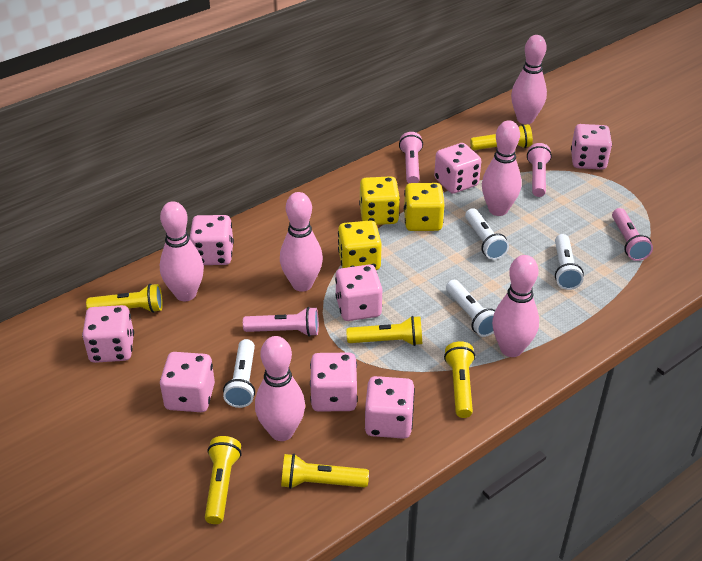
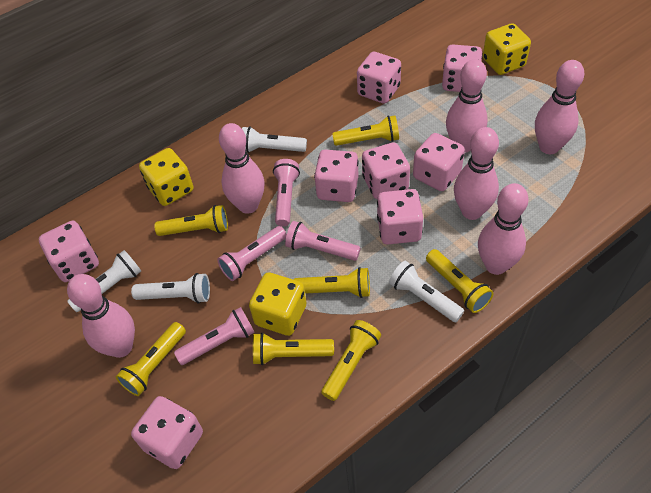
yellow flashlight: 6 -> 7

